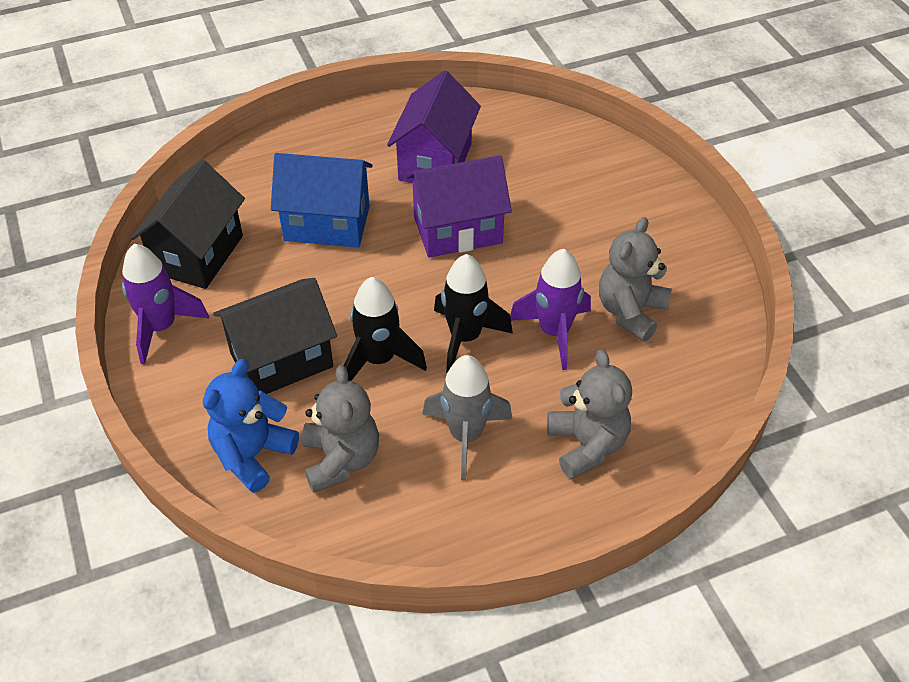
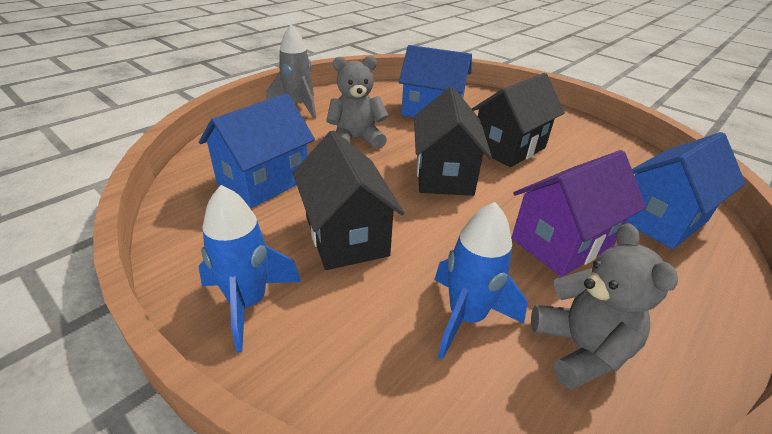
black house: 2 -> 3
black rocket: 2 -> 0
blue house: 1 -> 3
blue rocket: 0 -> 2
blue teddy bear: 1 -> 0
grey teddy bear: 3 -> 2
purple house: 2 -> 1
purple rocket: 2 -> 0

